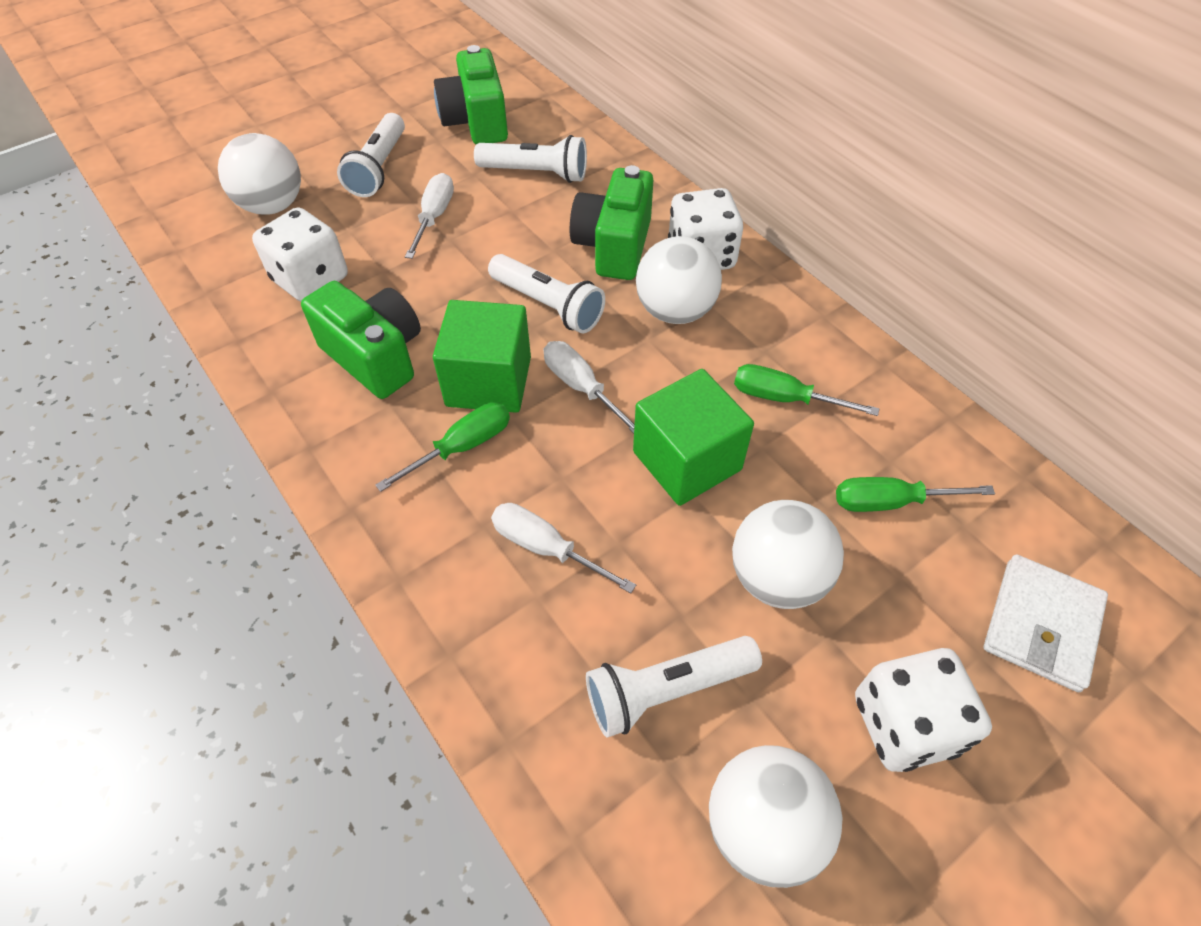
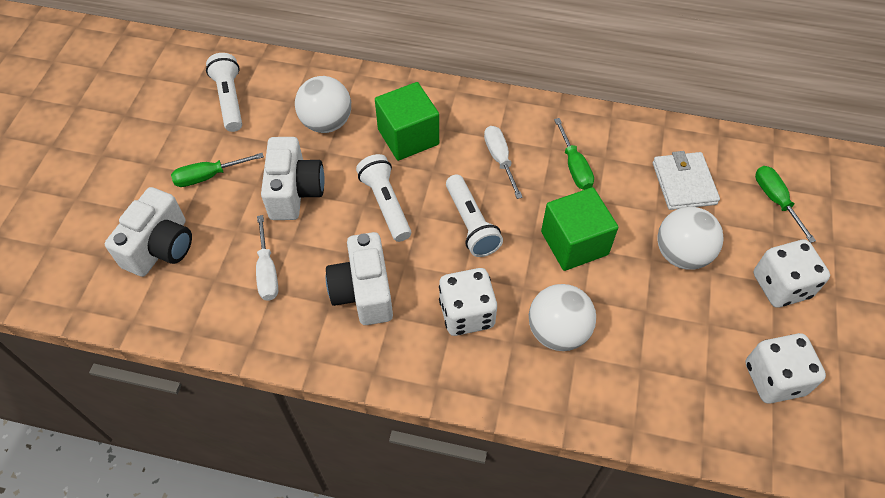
green camera: 3 -> 0
white ball: 4 -> 3
white camera: 0 -> 3
white flashlight: 4 -> 3
white screwdriver: 3 -> 2

